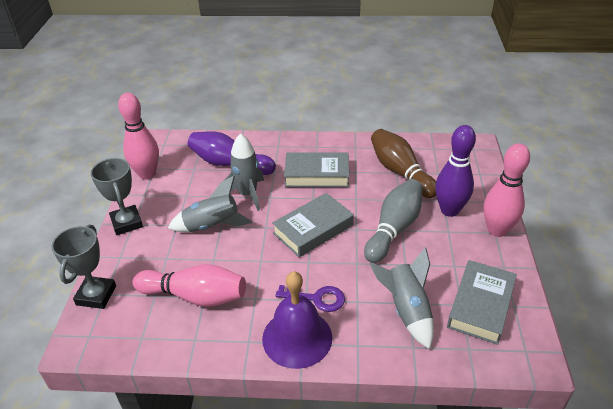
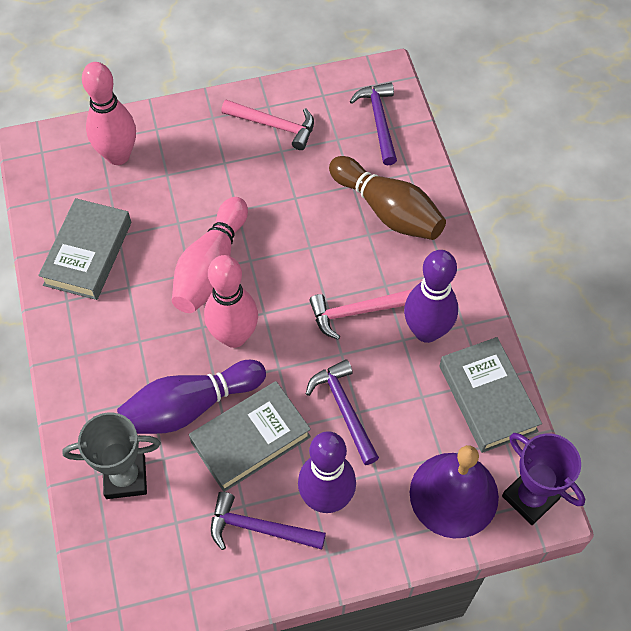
grey bowling pin: 1 -> 0
grey rocket: 3 -> 0
grey trophy: 2 -> 1
pink hammer: 0 -> 2
purple bowling pin: 2 -> 3
purple hammer: 0 -> 3
purple key: 1 -> 0
purple trophy: 0 -> 1

